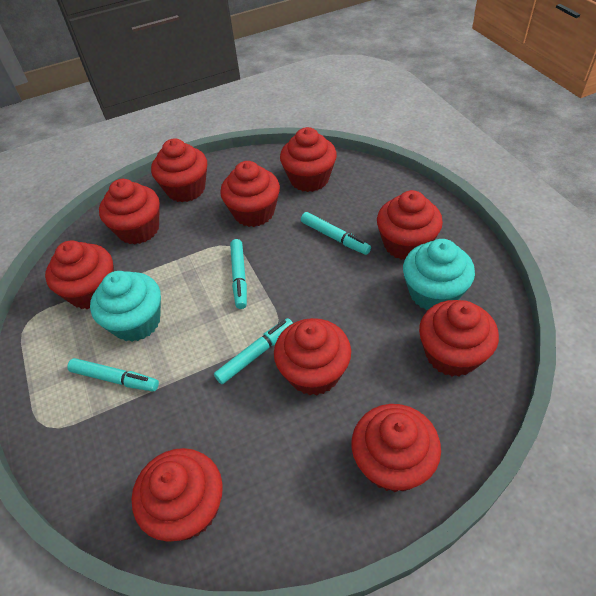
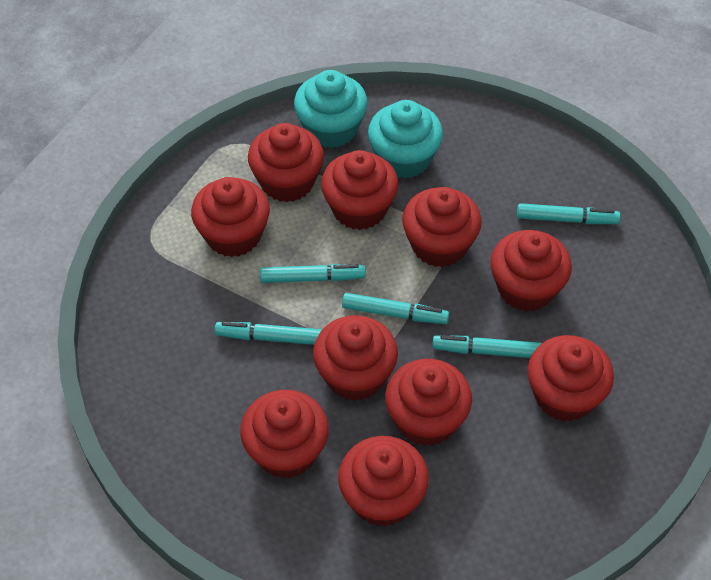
turquoise marker: 4 -> 5

